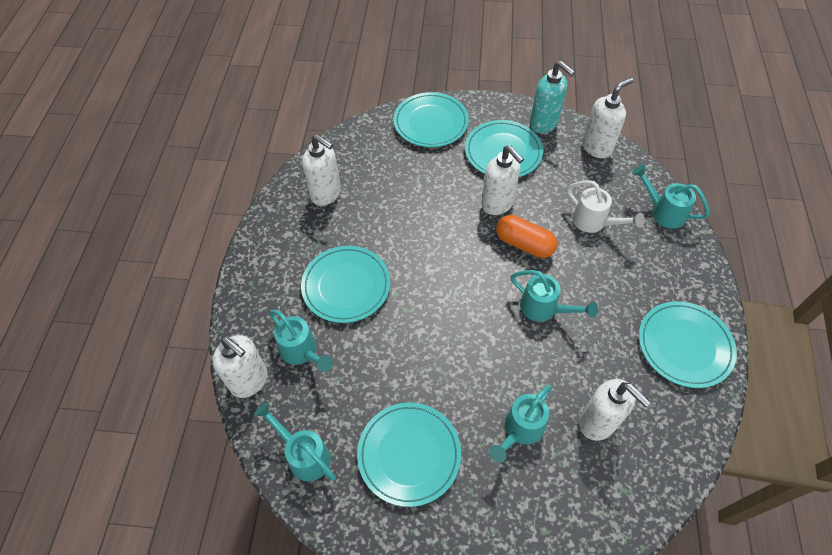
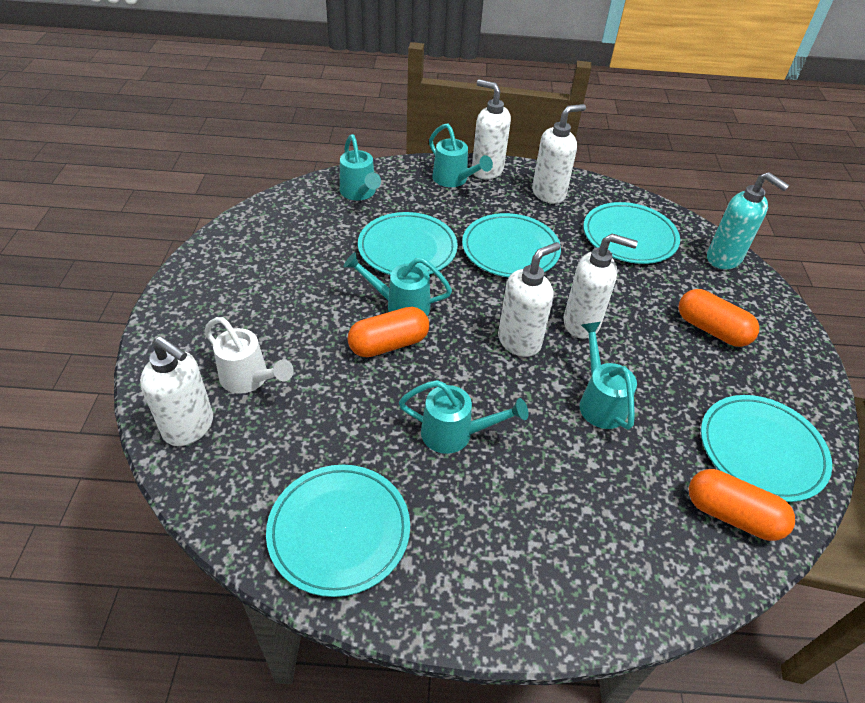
orange capsule: 1 -> 3

